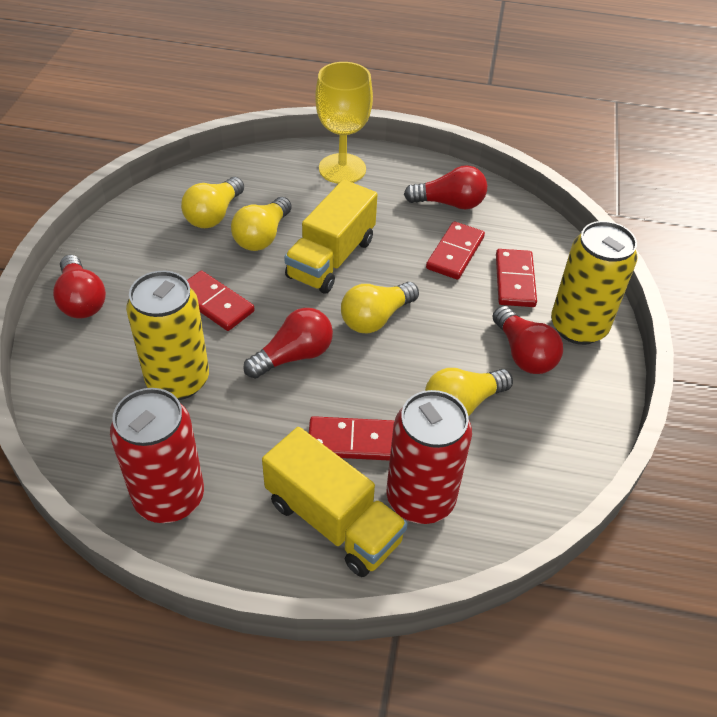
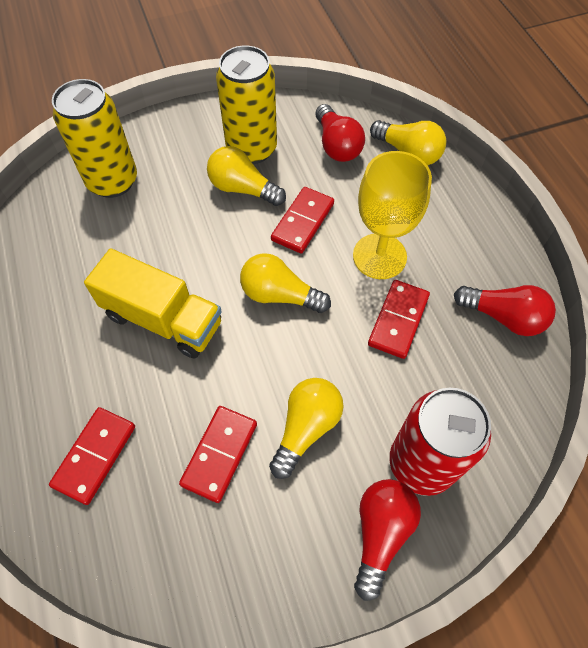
red can: 2 -> 1
red light bulb: 4 -> 3
yellow truck: 2 -> 1

